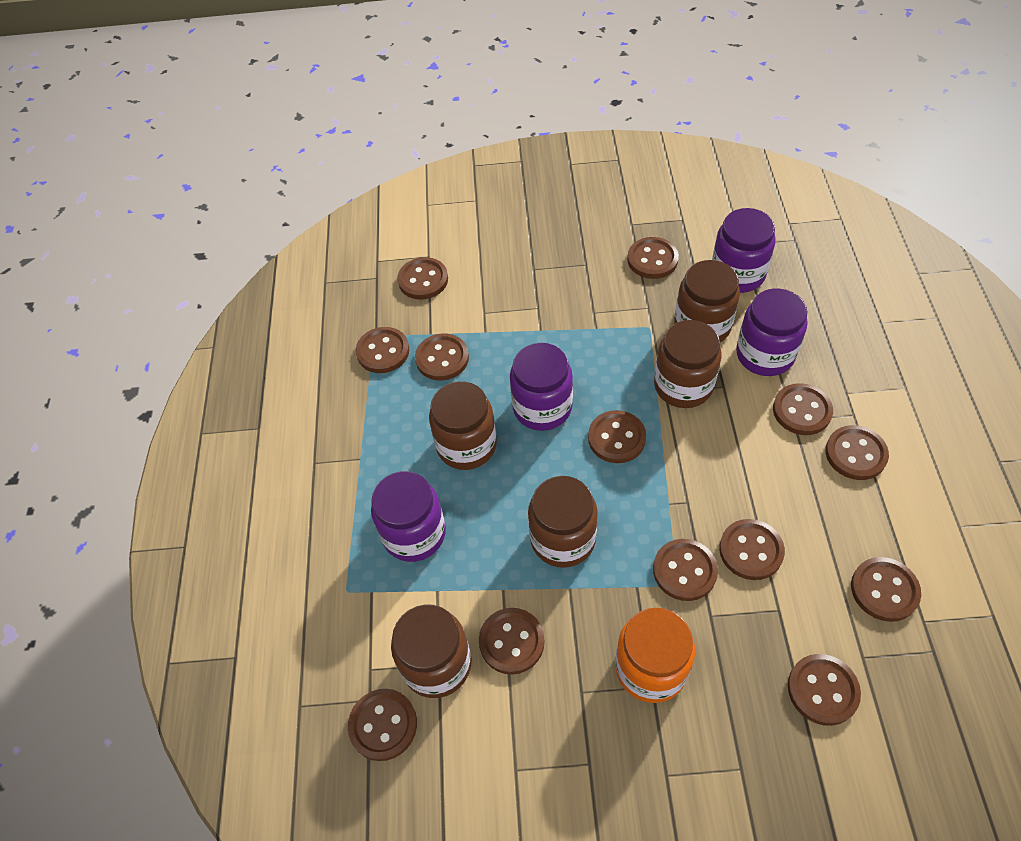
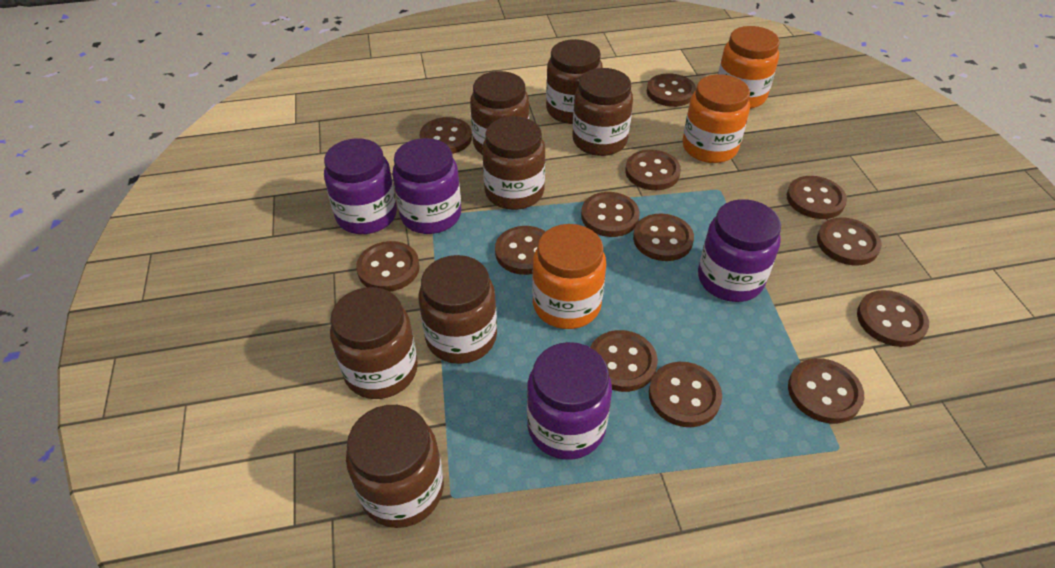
brown jar: 5 -> 7
orange jar: 1 -> 3

